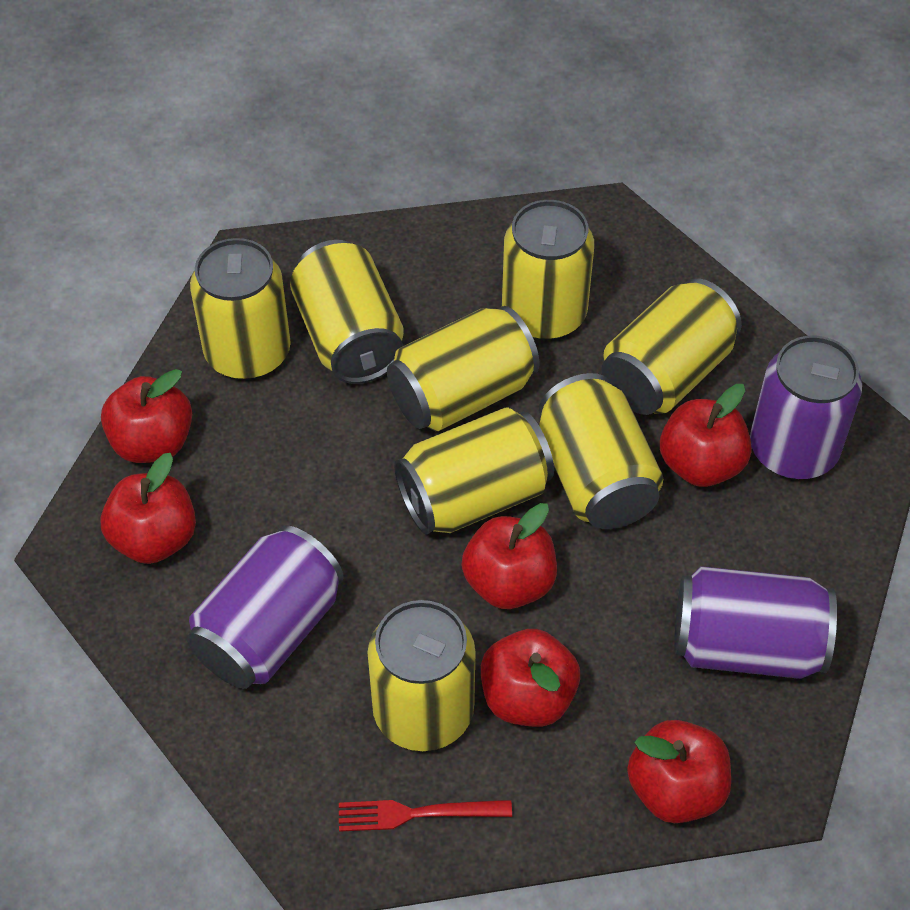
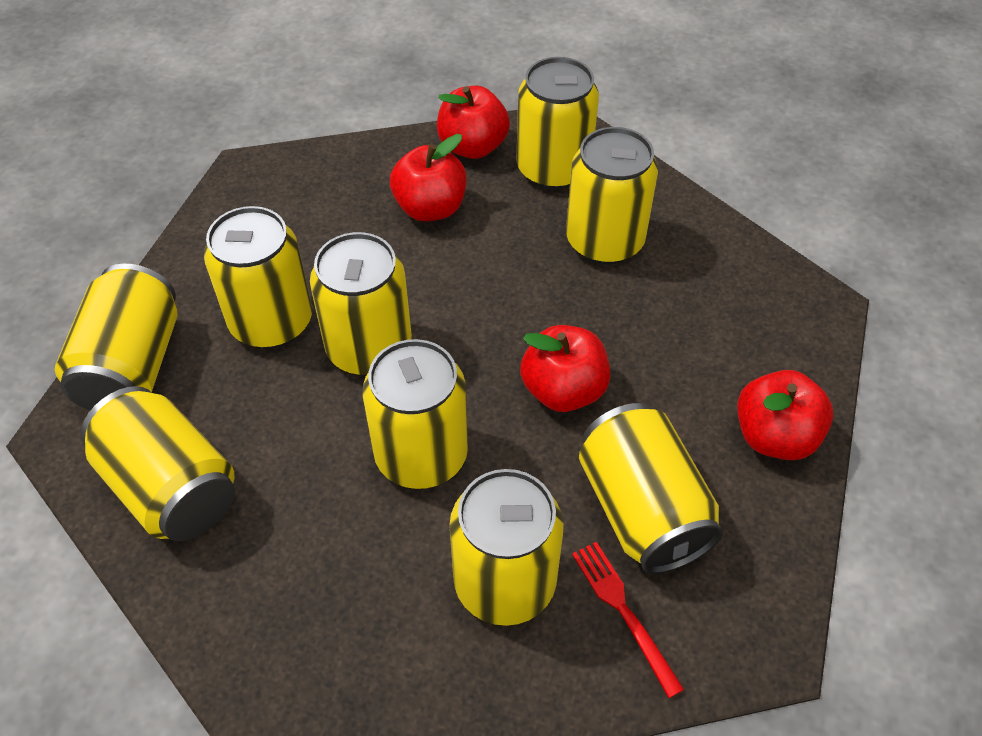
purple can: 3 -> 0
red apple: 6 -> 4
yellow can: 8 -> 9

